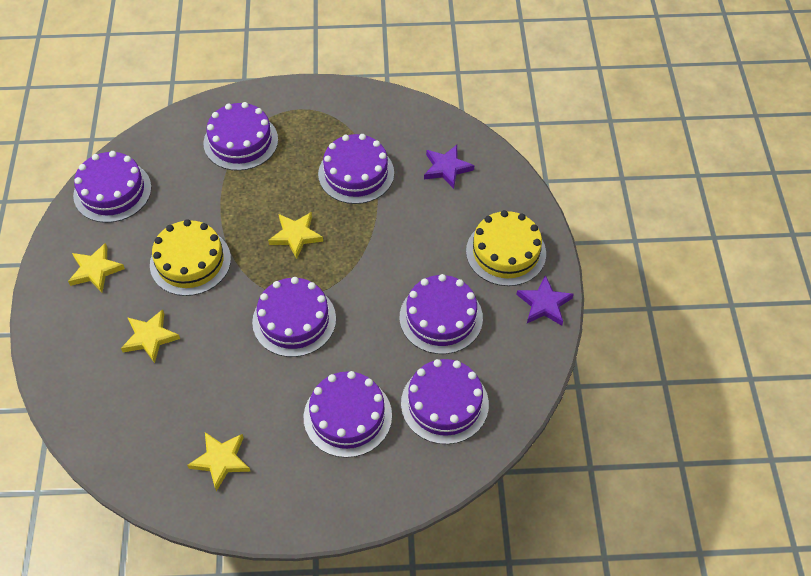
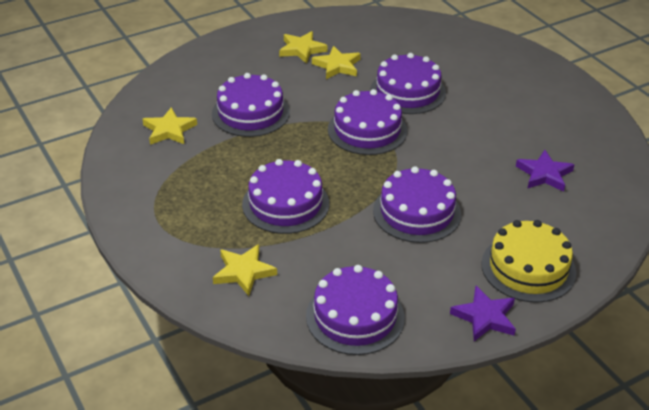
purple cake: 7 -> 6
yellow cake: 2 -> 1

